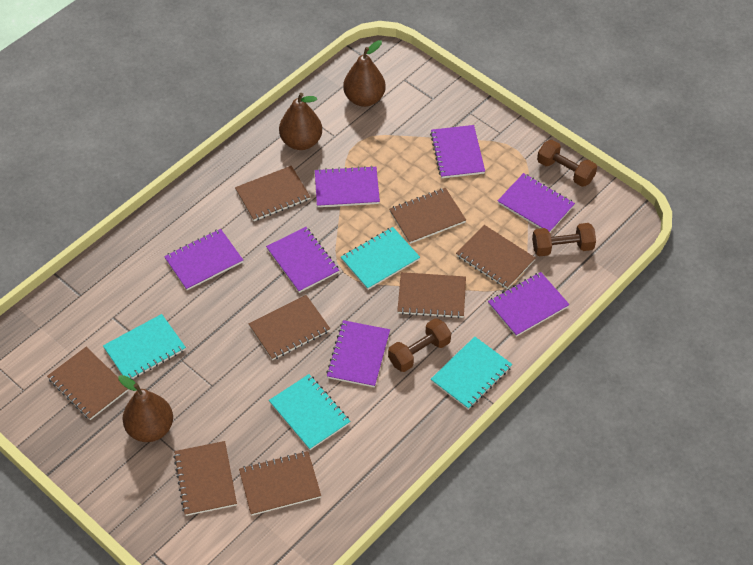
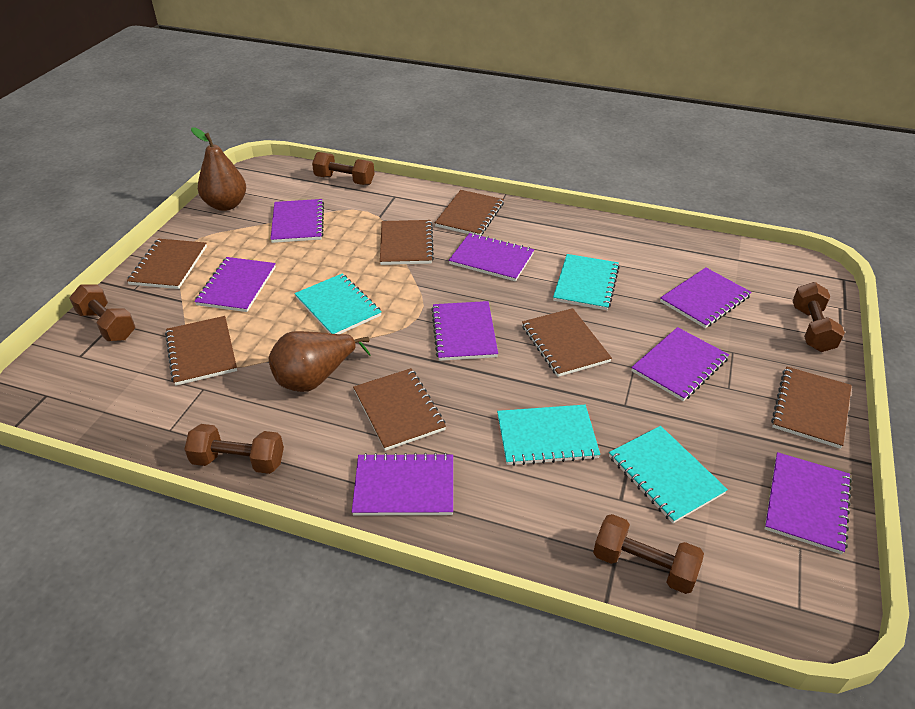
brown dumbbell: 3 -> 5
brown notebook: 8 -> 7
brown pear: 3 -> 2
purple notebook: 7 -> 8

